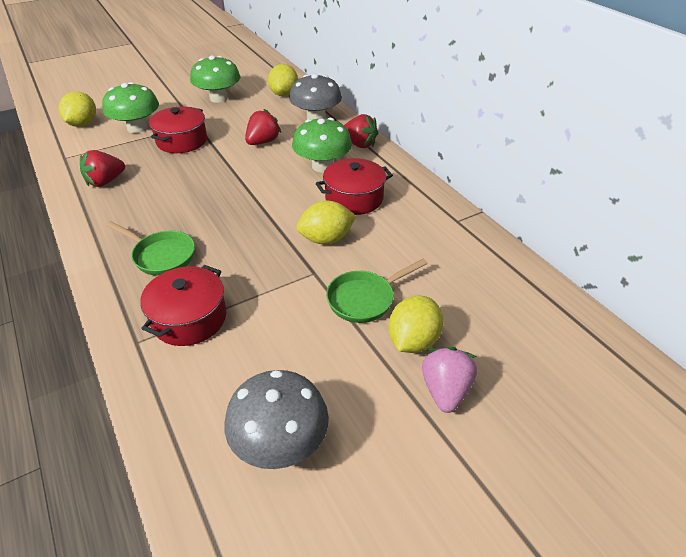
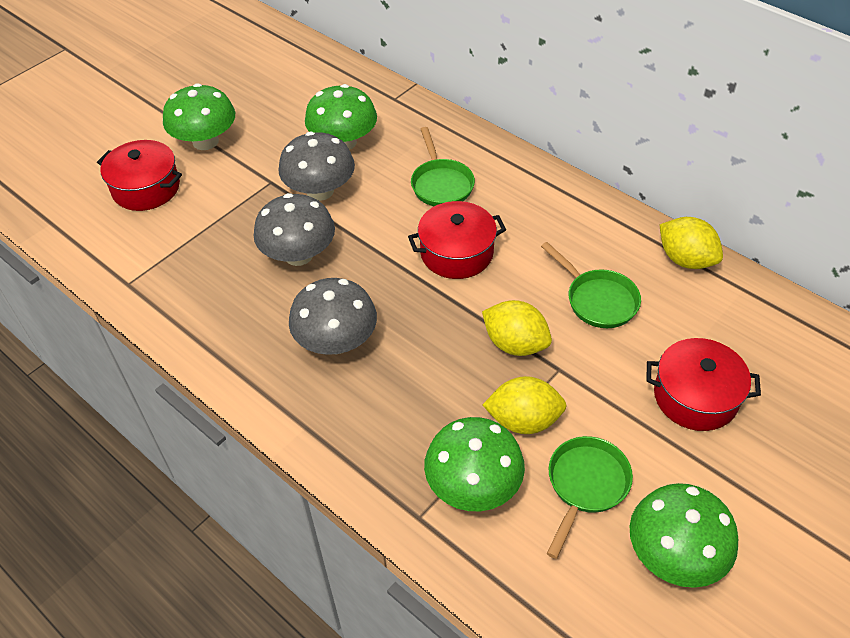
green mushroom: 3 -> 4
green pan: 2 -> 3
grey mushroom: 2 -> 3
pink strawberry: 1 -> 0
red strawberry: 3 -> 0
yellow lemon: 4 -> 3

